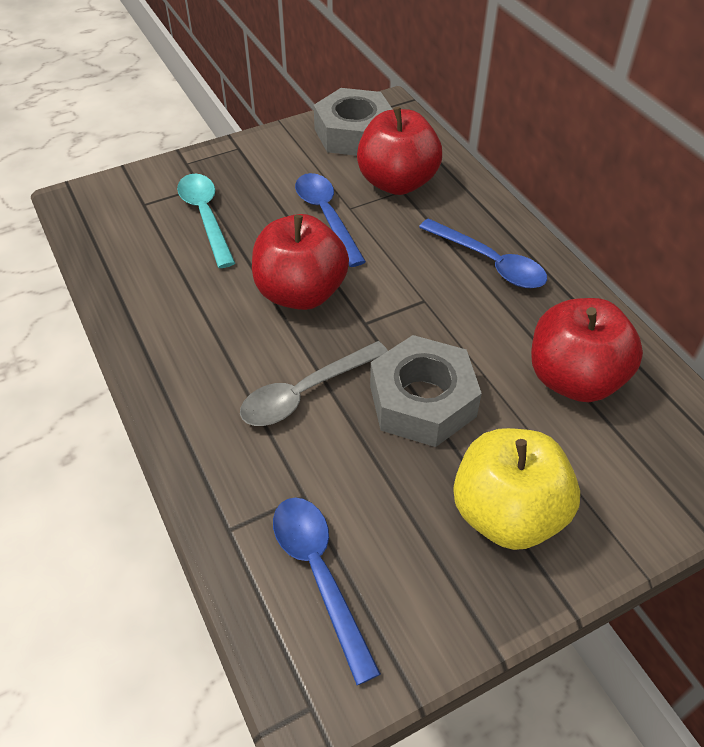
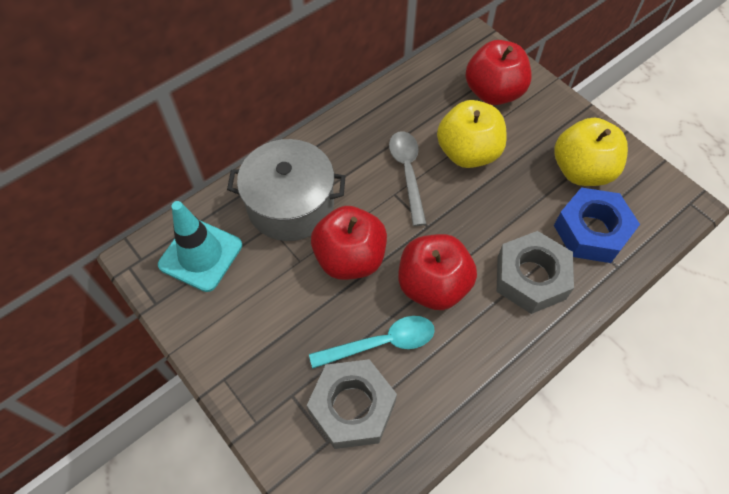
blue nut: 0 -> 1
blue spoon: 3 -> 0
grey pot: 0 -> 1
turquoise traffic cone: 0 -> 1
yellow apple: 1 -> 2

